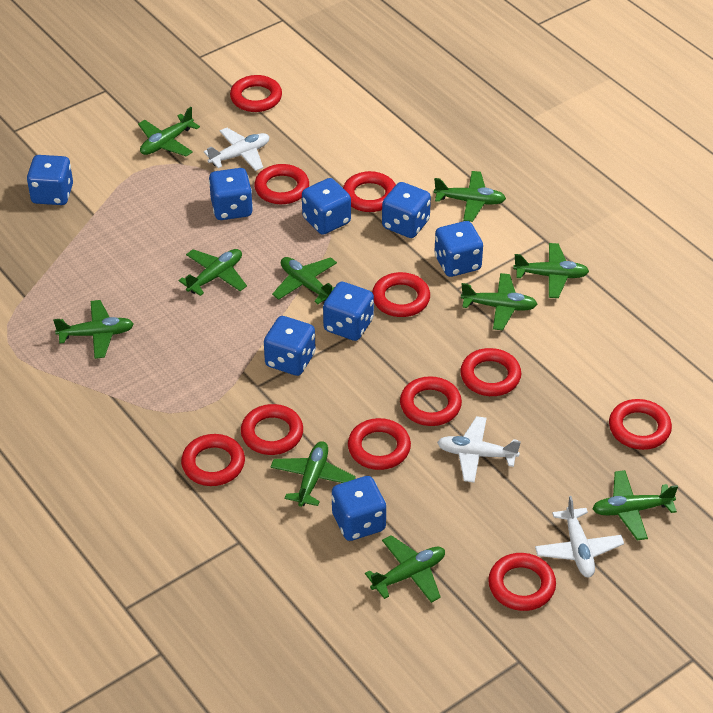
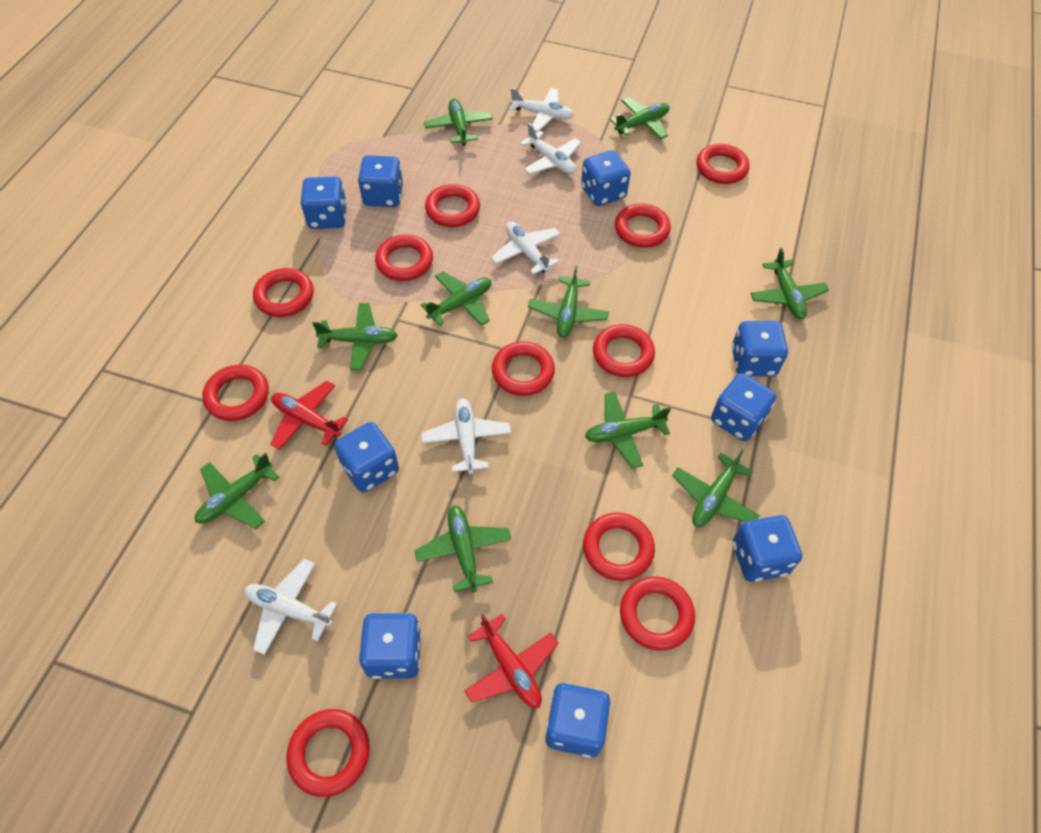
blue dice: 8 -> 9
red plane: 0 -> 2
white plane: 3 -> 5

